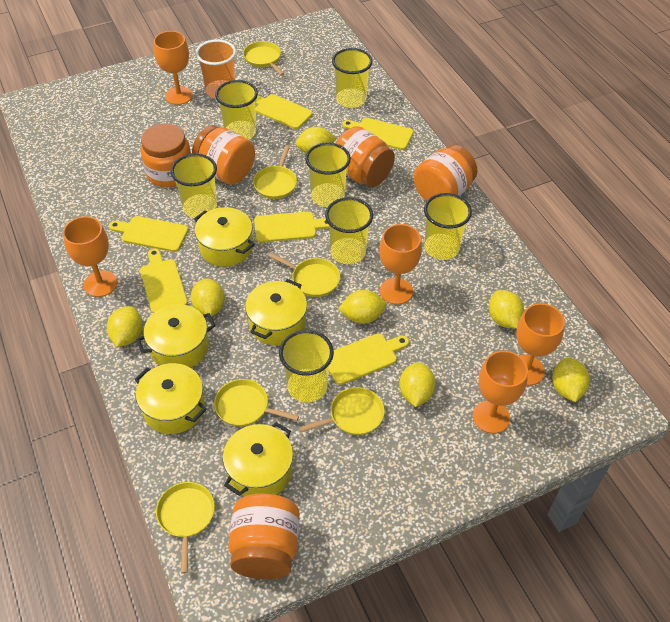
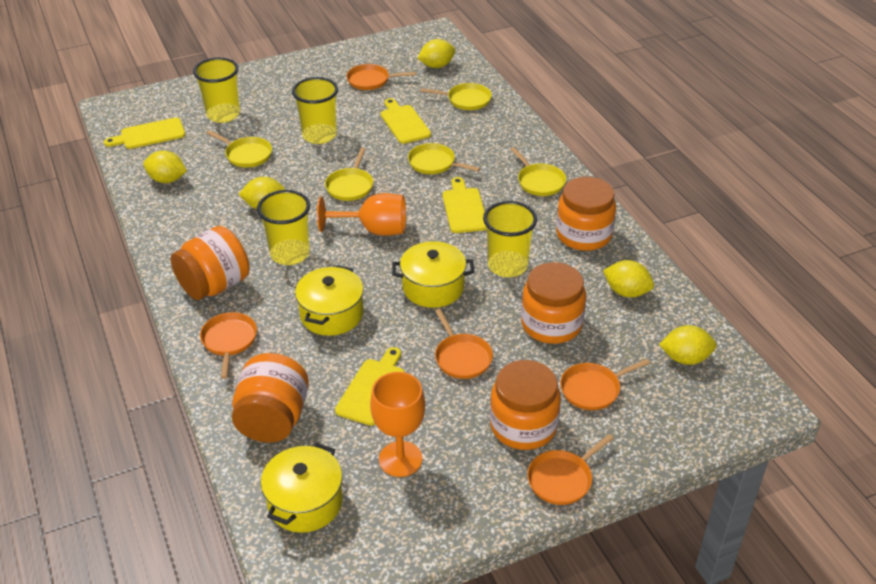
orange cup: 1 -> 0
orange goblet: 5 -> 2
orange pan: 0 -> 5
yellow cup: 7 -> 4
yellow cutting board: 6 -> 4
yellow lemon: 7 -> 5
yellow pan: 6 -> 5
yellow pot: 5 -> 3

